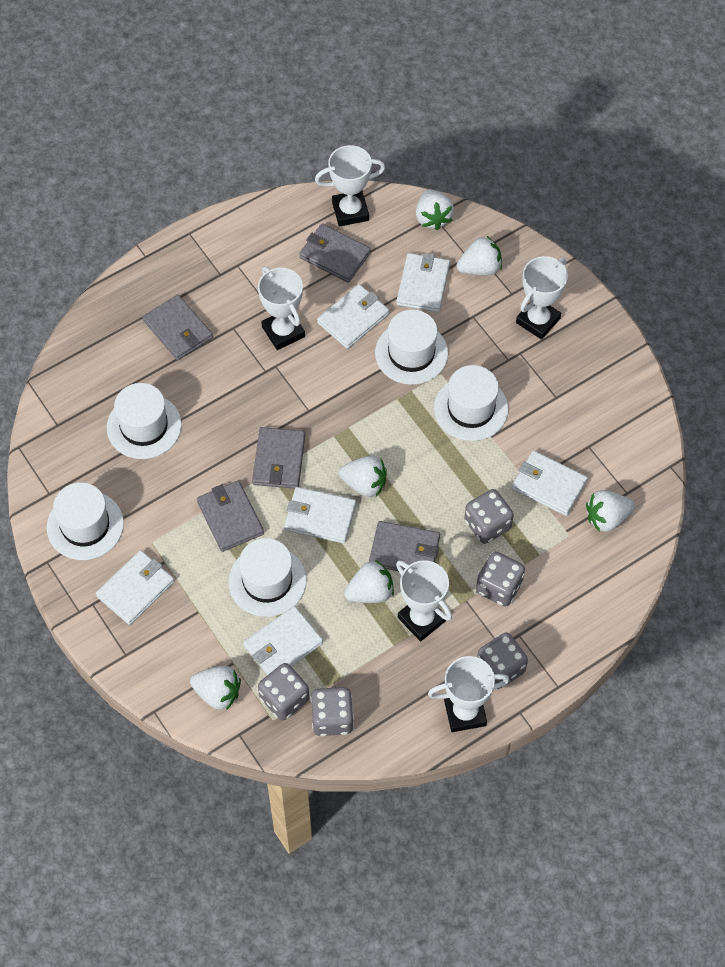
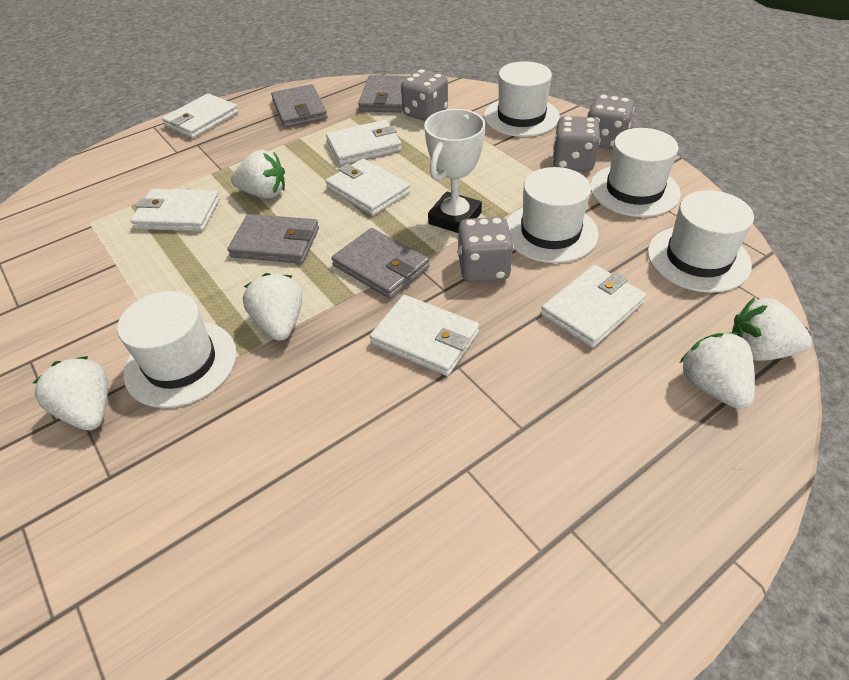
grey dice: 5 -> 4
grey wallet: 5 -> 4
white strawberry: 6 -> 5
white trophy: 5 -> 1

